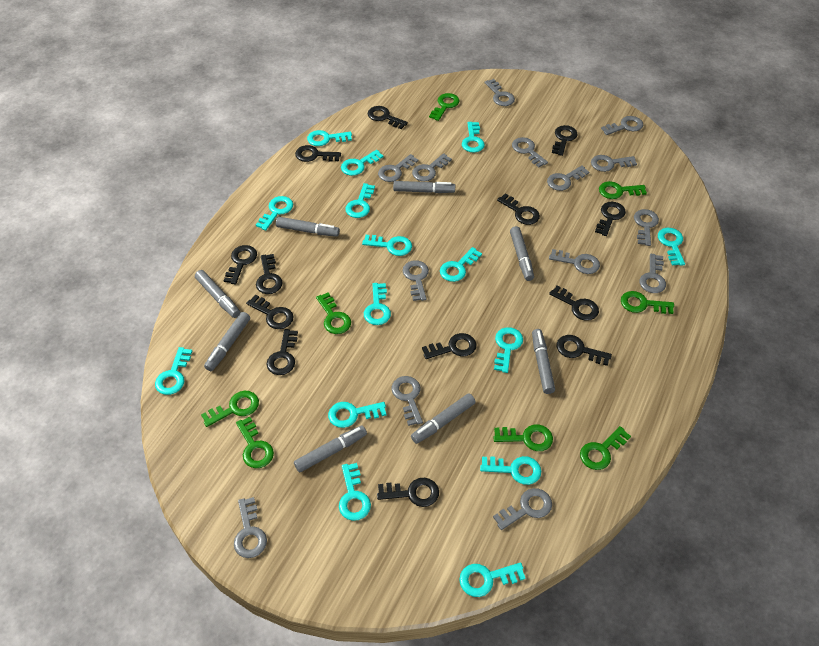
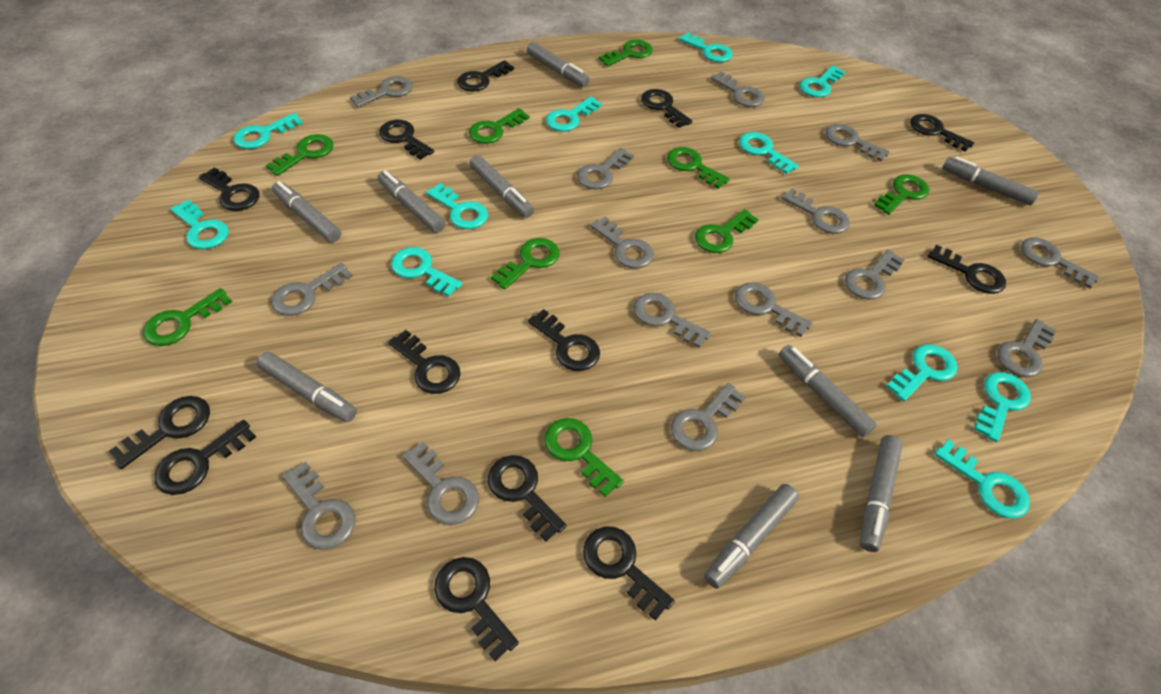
green key: 8 -> 9
grey key: 14 -> 15
grey marker: 8 -> 9
turquoise key: 15 -> 11

